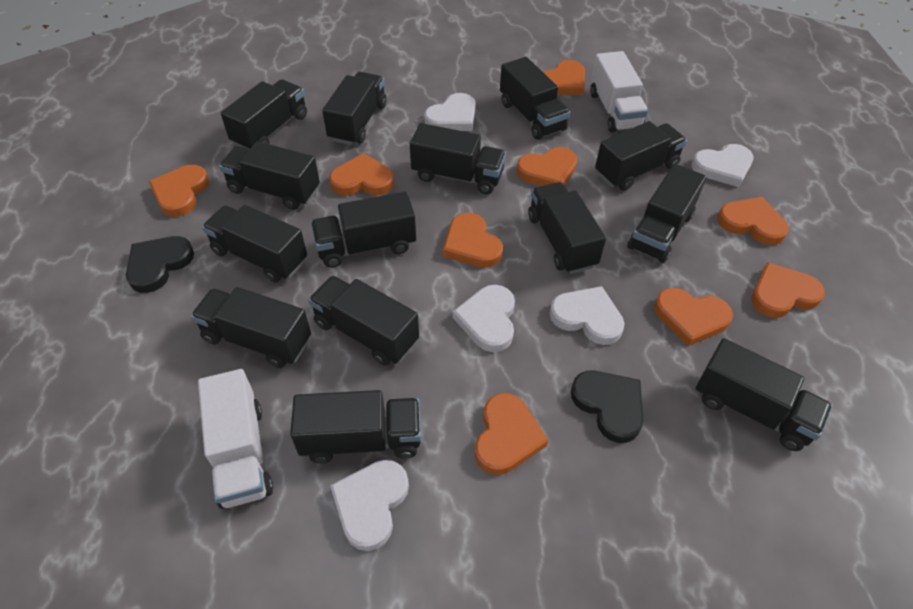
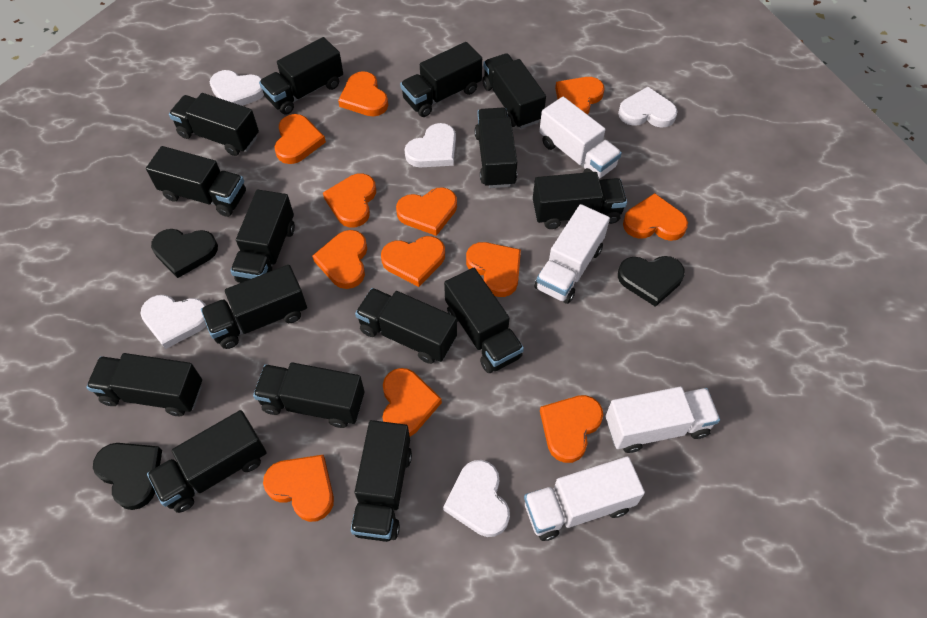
black heart: 2 -> 3
black truck: 14 -> 15
orange heart: 9 -> 12
white truck: 2 -> 4

